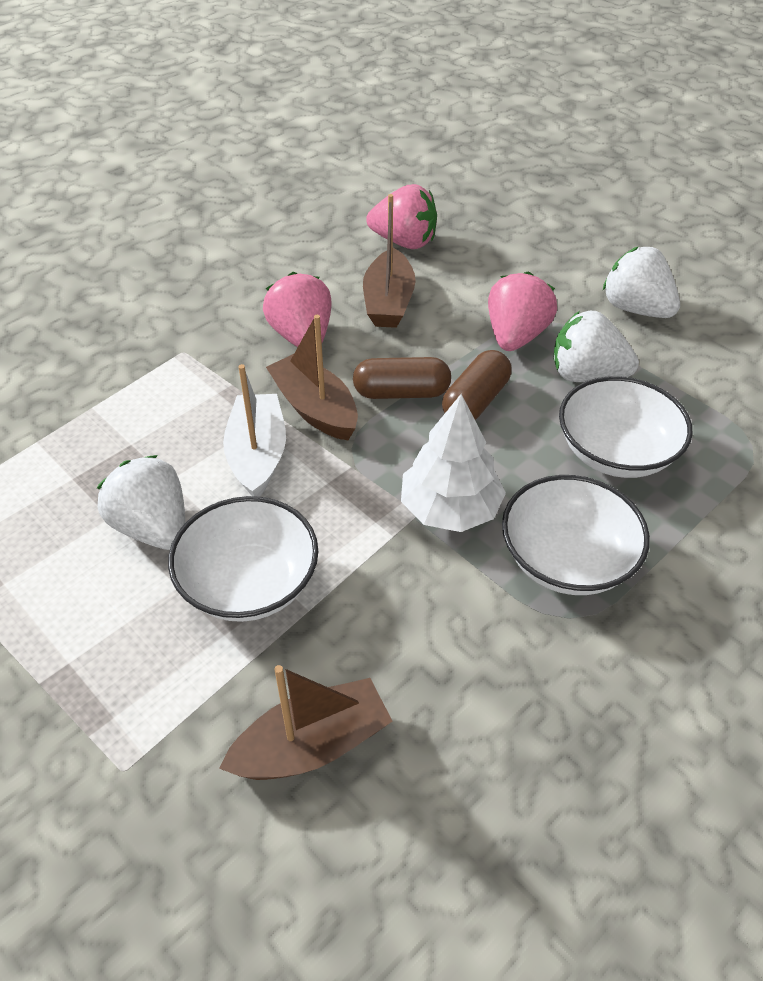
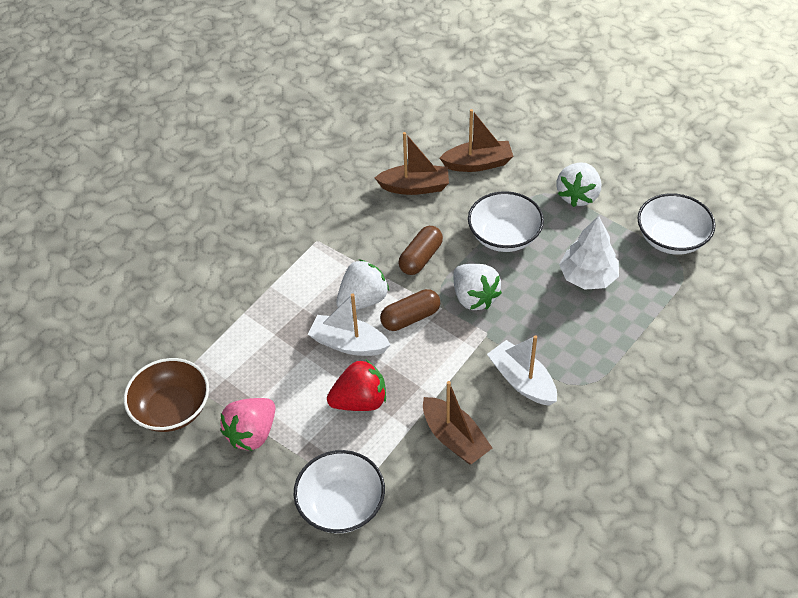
brown bowl: 0 -> 1
pink strawberry: 3 -> 1
red strawberry: 0 -> 1
white boat: 1 -> 2

